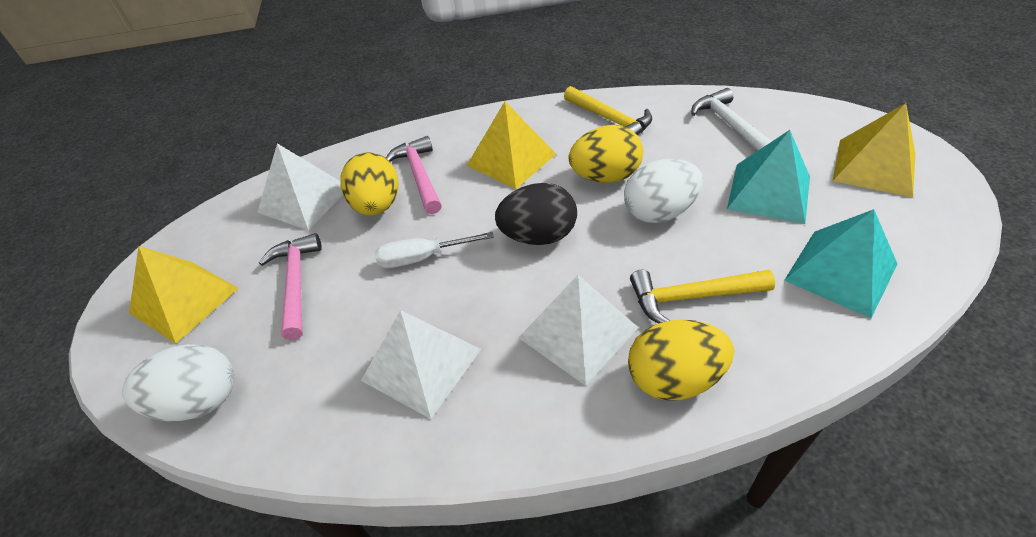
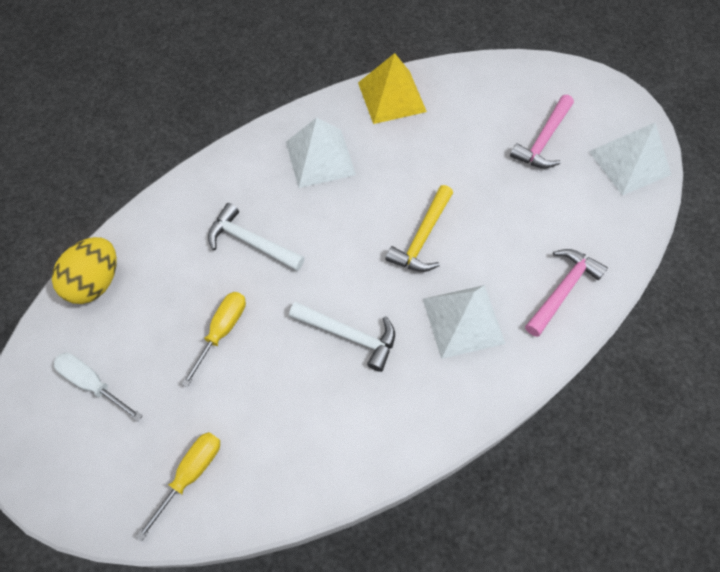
black egg: 1 -> 0
turquoise pyramid: 2 -> 0
white egg: 2 -> 0
white hammer: 1 -> 2
yellow egg: 3 -> 1
yellow hammer: 2 -> 1
yellow pyramid: 3 -> 1
yellow screwdriver: 0 -> 2

